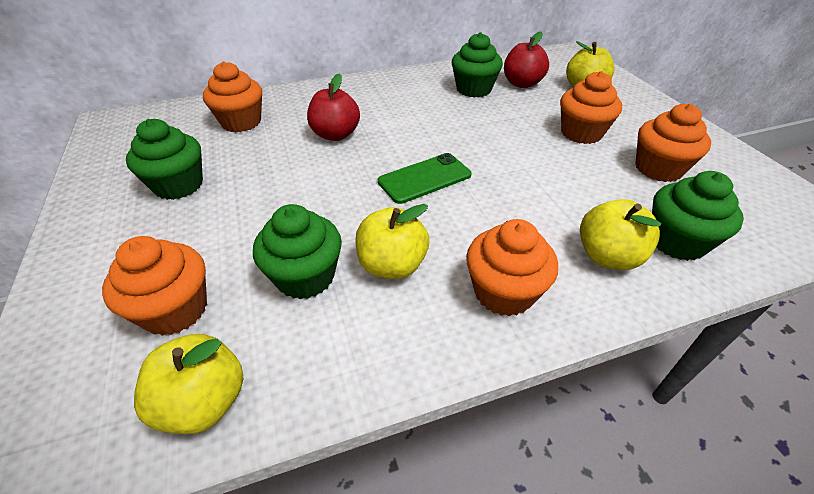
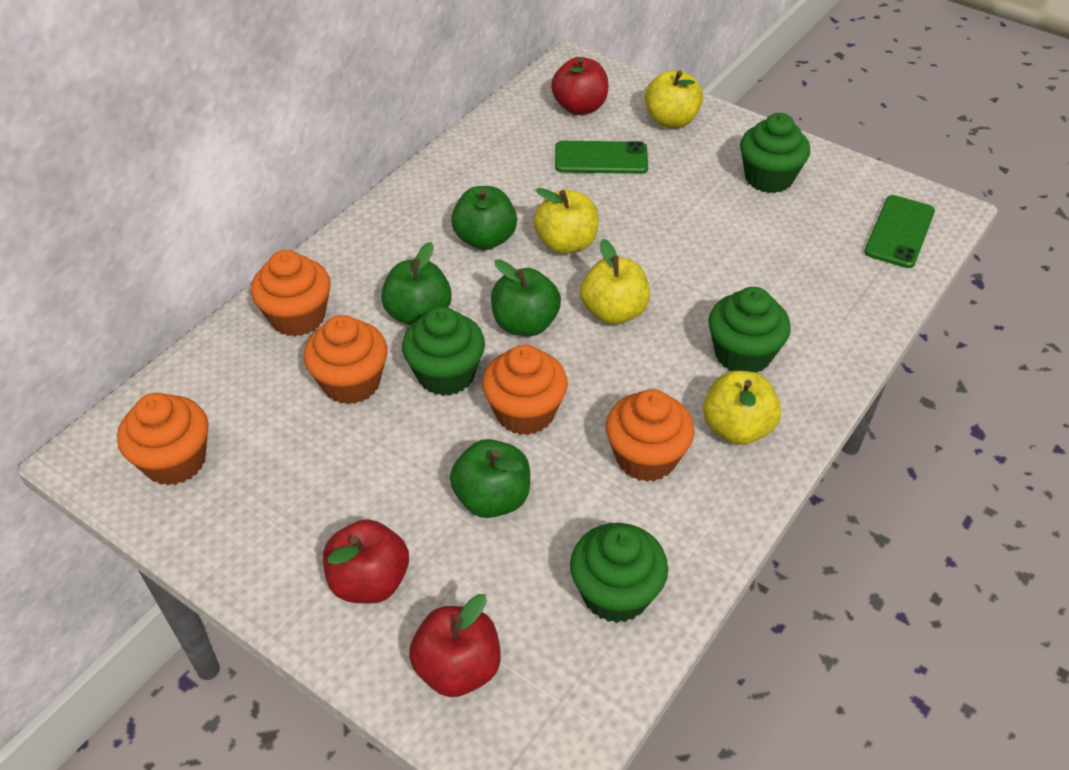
green apple: 0 -> 4
green phone: 1 -> 2
red apple: 2 -> 3

